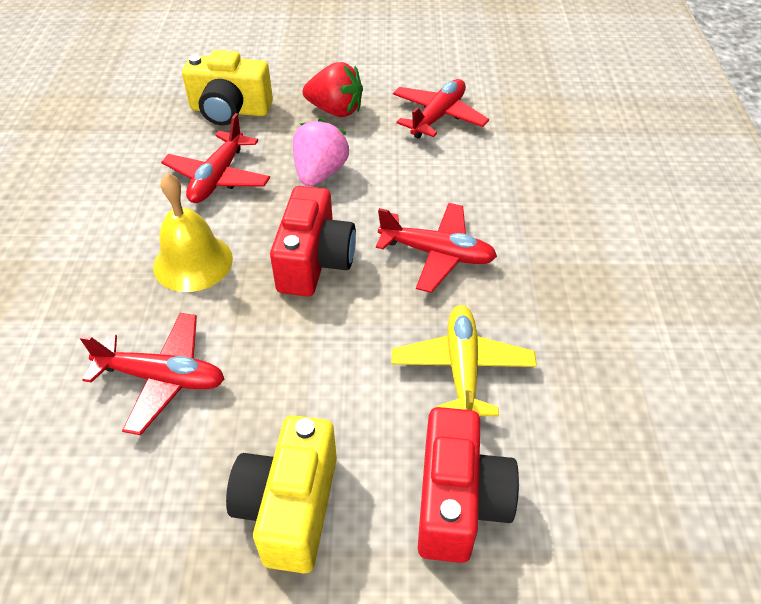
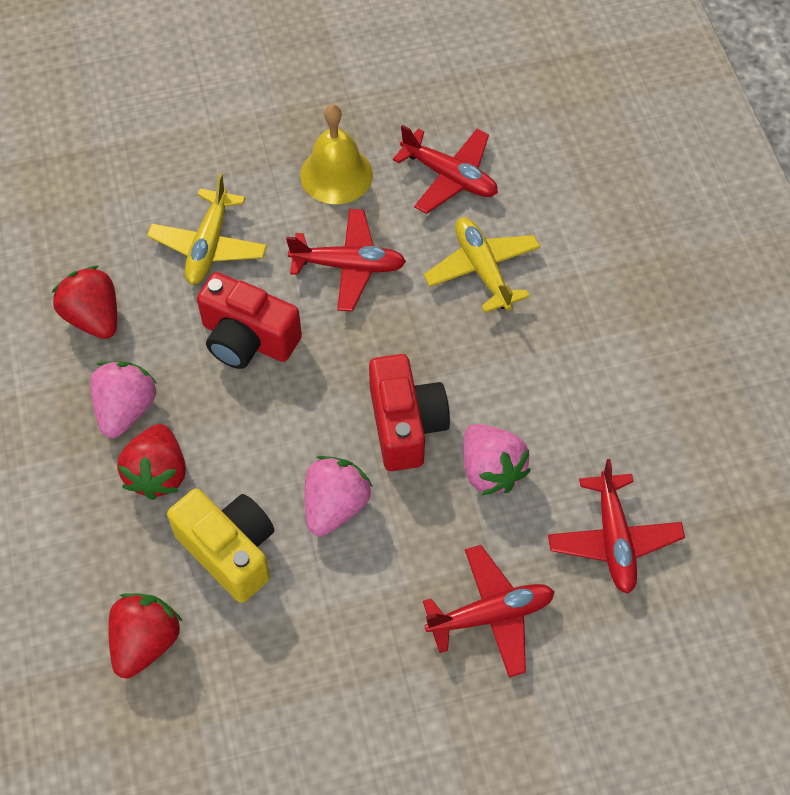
pink strawberry: 1 -> 3
red strawberry: 1 -> 3
yellow camera: 2 -> 1
yellow plane: 1 -> 2

